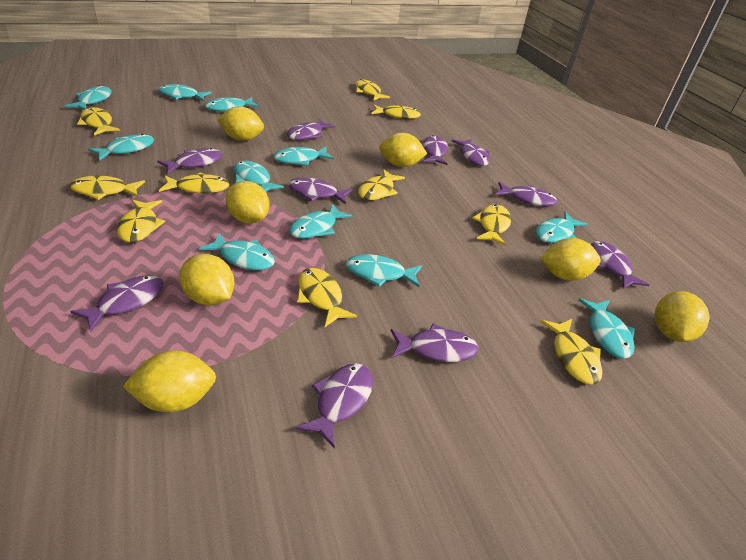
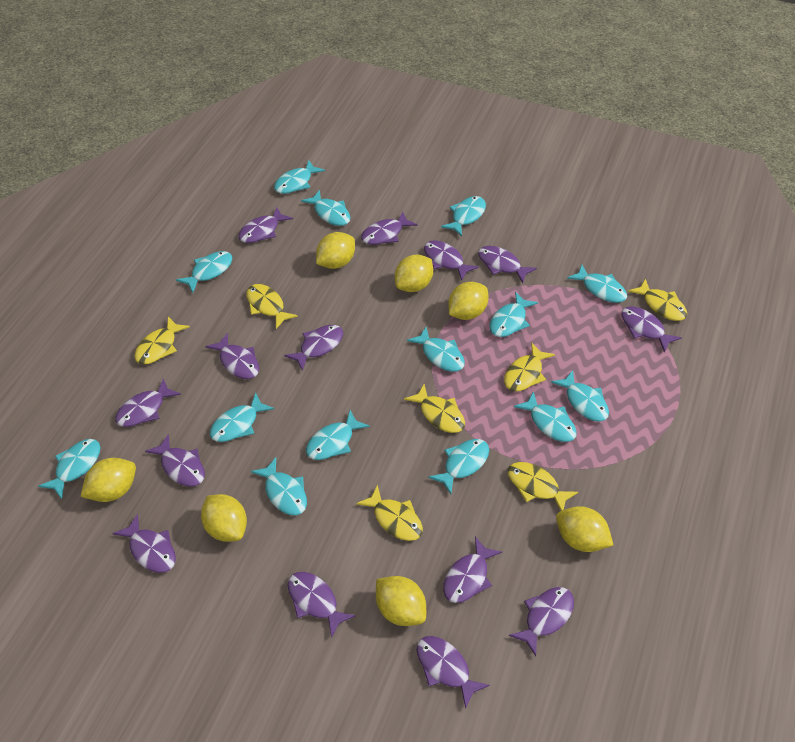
purple fish: 10 -> 14
turquoise fish: 11 -> 14
yellow fish: 10 -> 7

